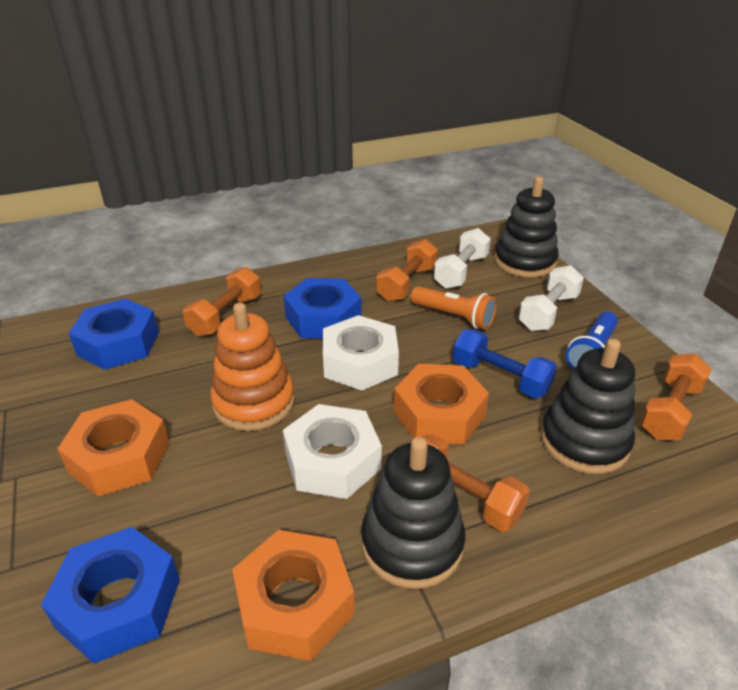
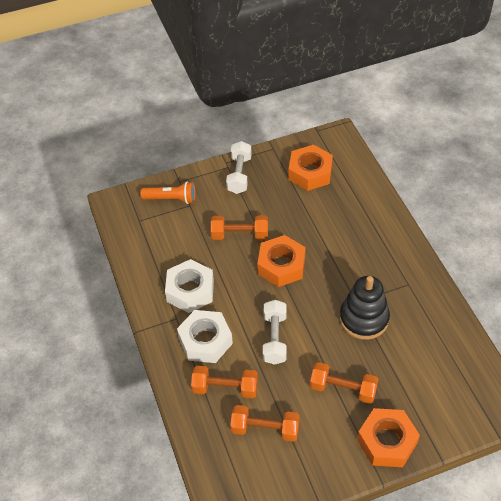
black stacking toy: 3 -> 1
blue dumbbell: 1 -> 0
blue flashlight: 1 -> 0
blue nut: 3 -> 0
orange stacking toy: 1 -> 0

